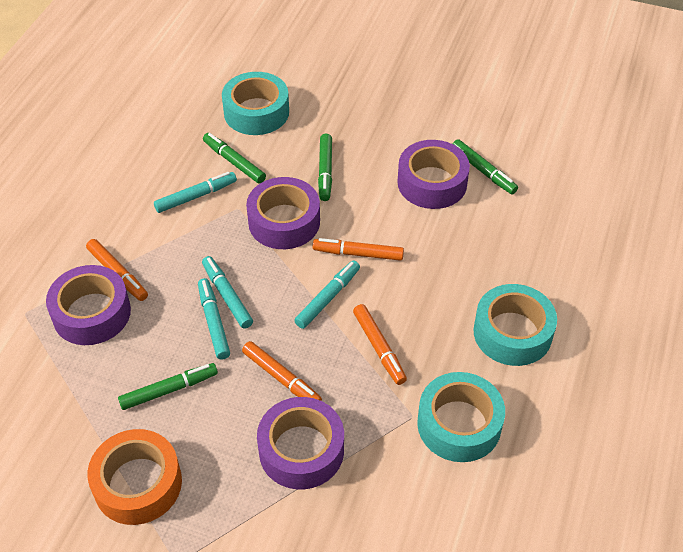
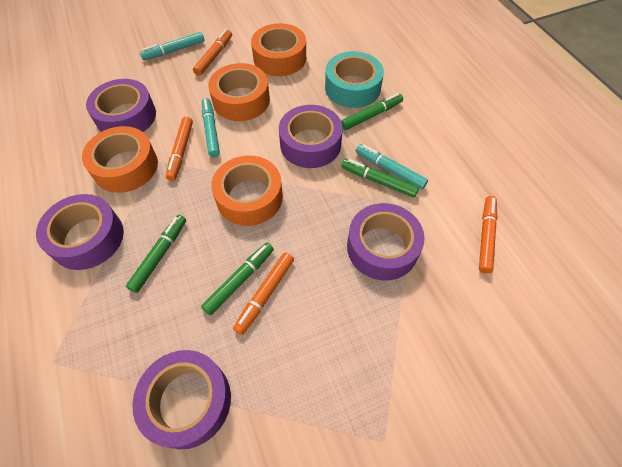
orange tape: 1 -> 4
purple tape: 4 -> 5
turquoise marker: 4 -> 3
turquoise tape: 3 -> 1

